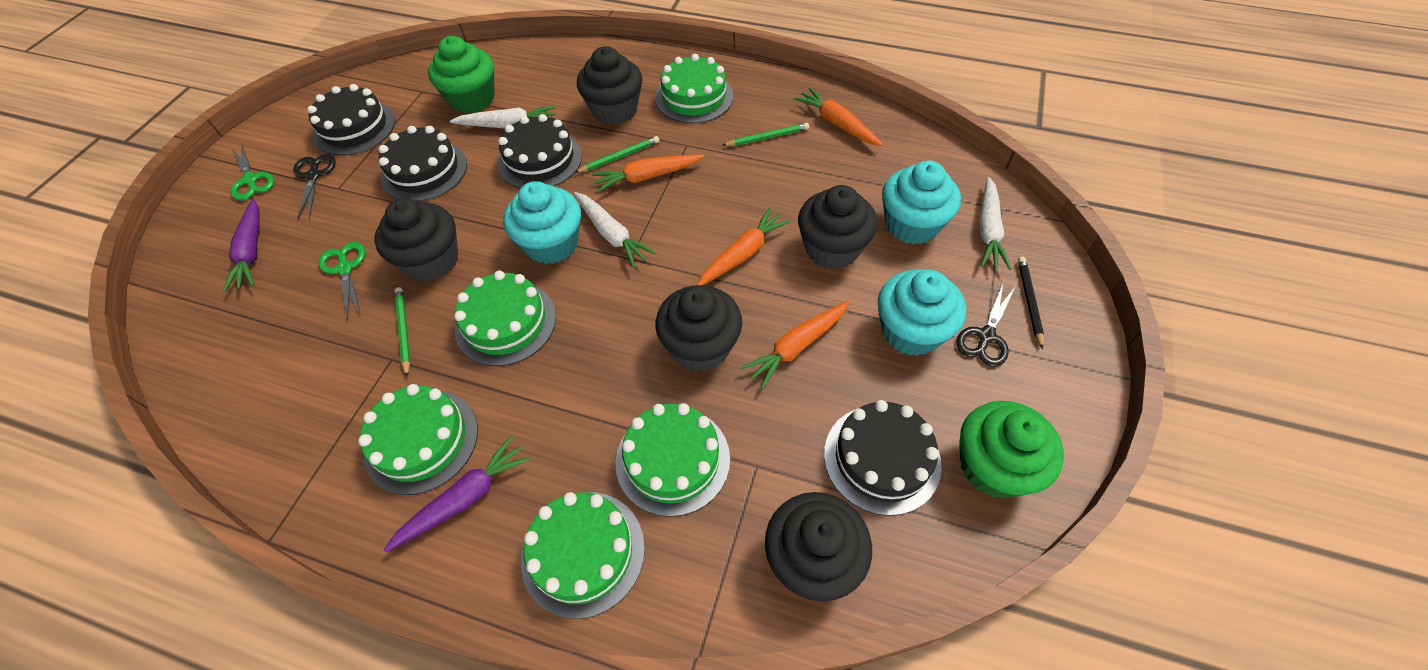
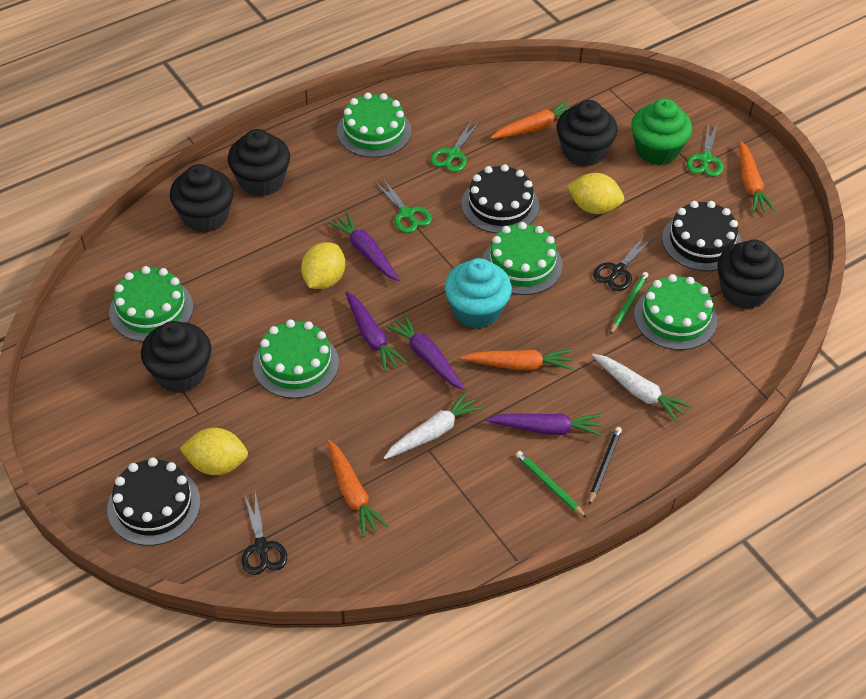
black cake: 4 -> 3
green cupcake: 2 -> 1
green pencil: 3 -> 2
green scissors: 2 -> 3
purple carrot: 2 -> 4
turquoise cupcake: 3 -> 1
white carrot: 3 -> 2
yellow lemon: 0 -> 3

